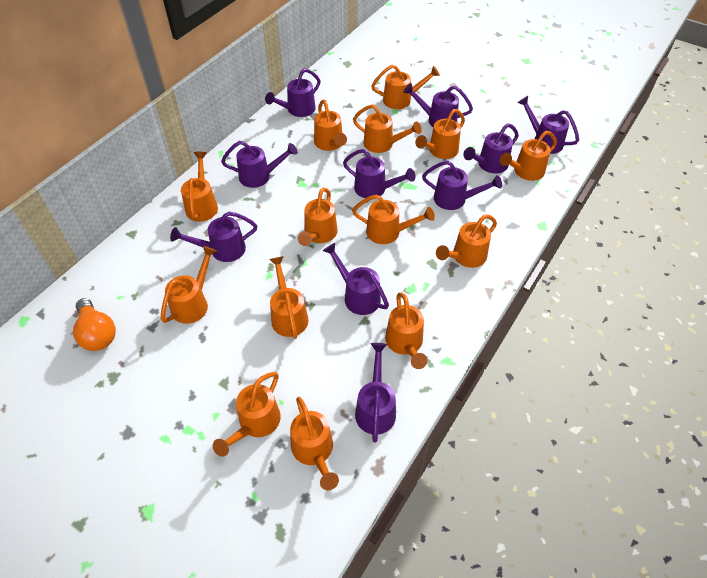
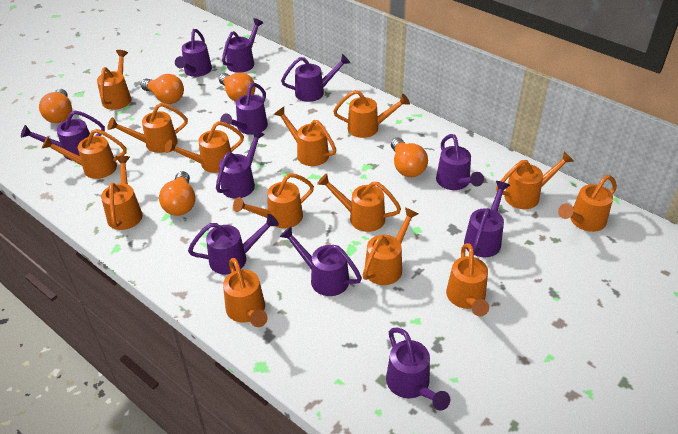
orange light bulb: 1 -> 5
purple watering can: 10 -> 11

